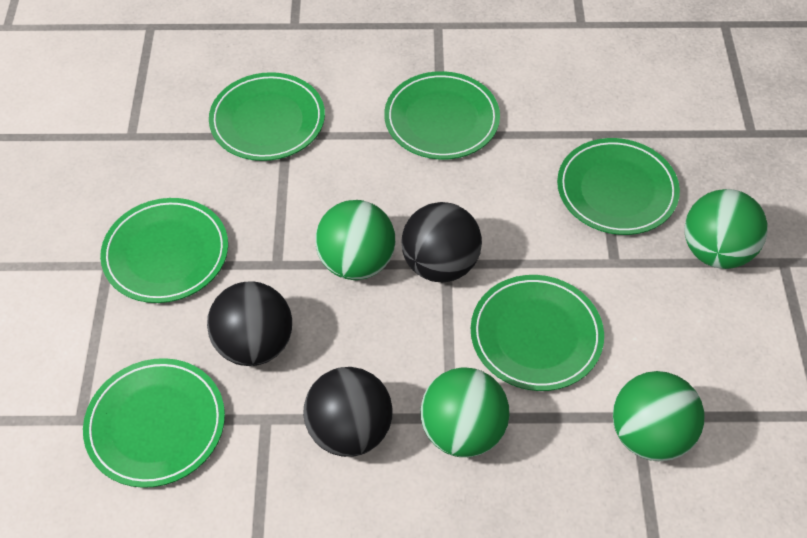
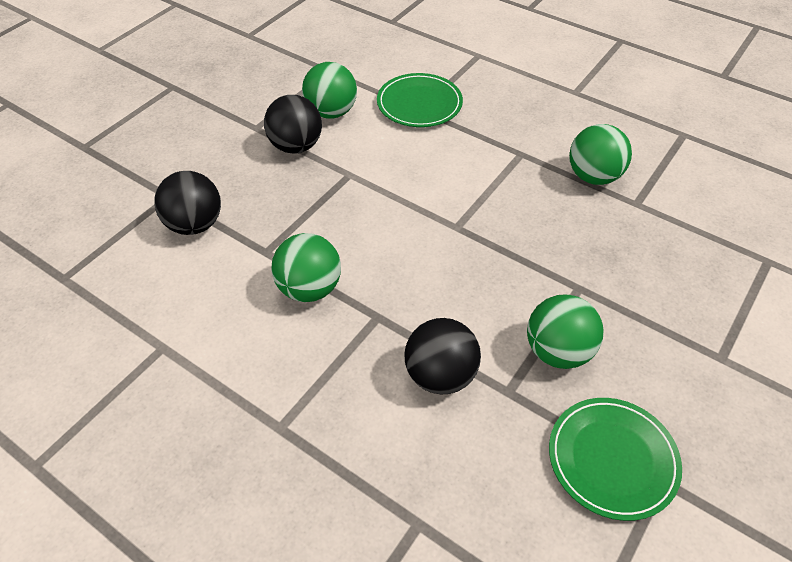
green plate: 6 -> 2

